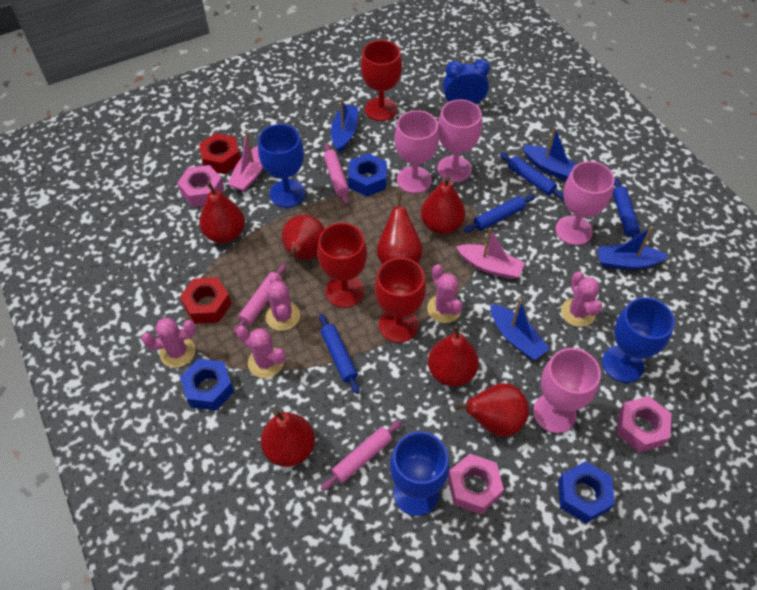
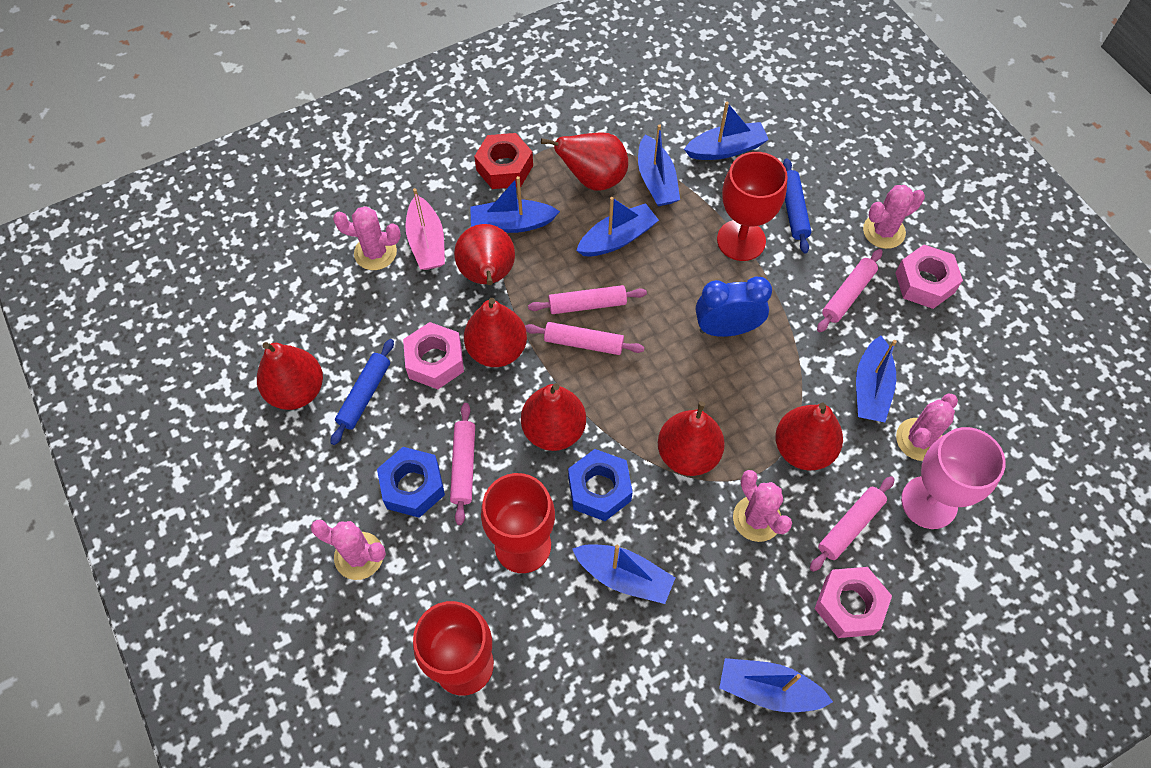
blue boat: 4 -> 7
blue goblet: 3 -> 0
blue nut: 3 -> 2
blue rolling pin: 4 -> 2
pink boat: 2 -> 1
pink goblet: 4 -> 1
pink rolling pin: 3 -> 5
red nut: 2 -> 1

